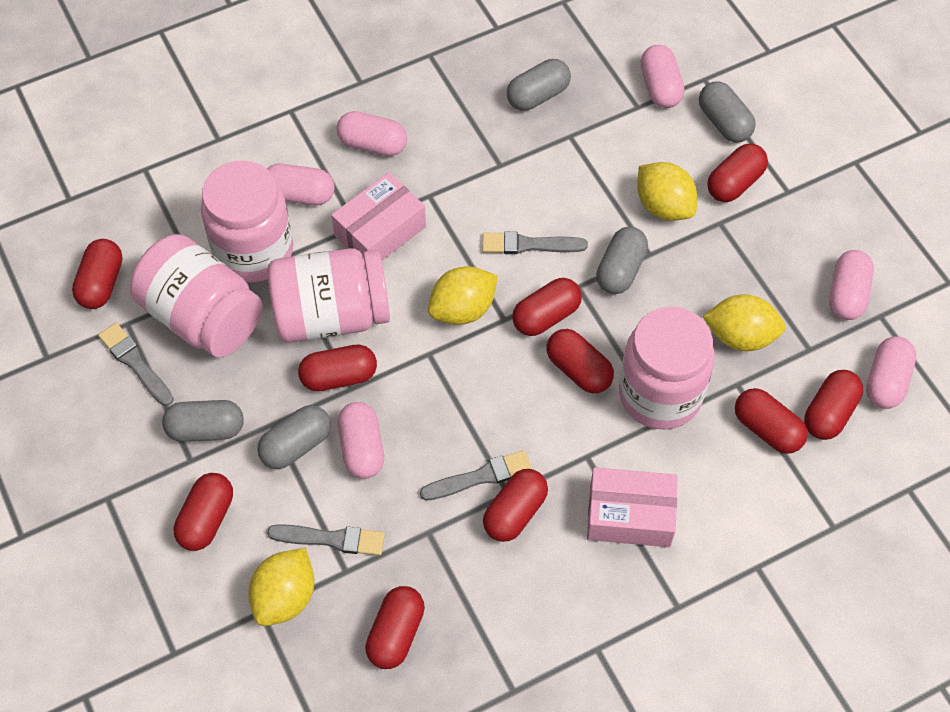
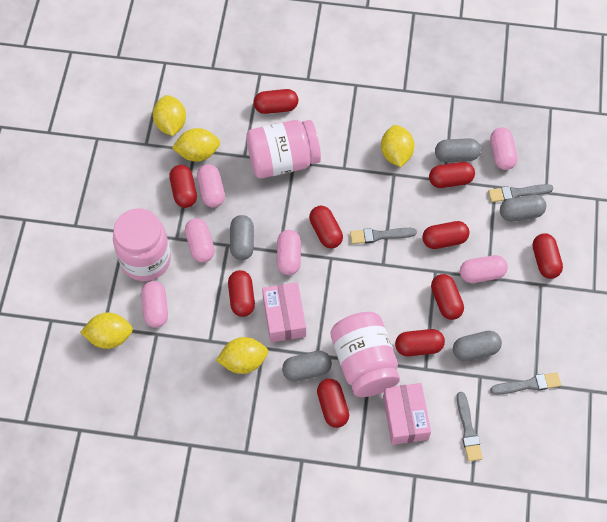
pink jar: 4 -> 3
yellow lemon: 4 -> 5

